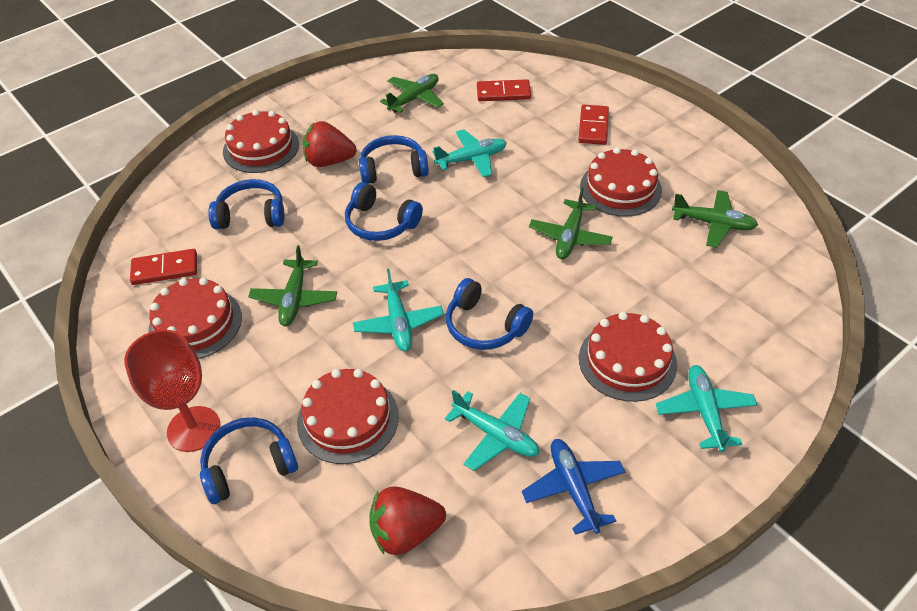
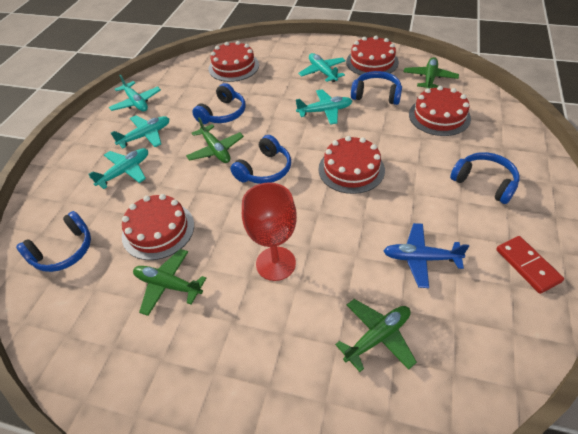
red domino: 3 -> 1
red strawberry: 2 -> 0
turquoise plane: 4 -> 5

